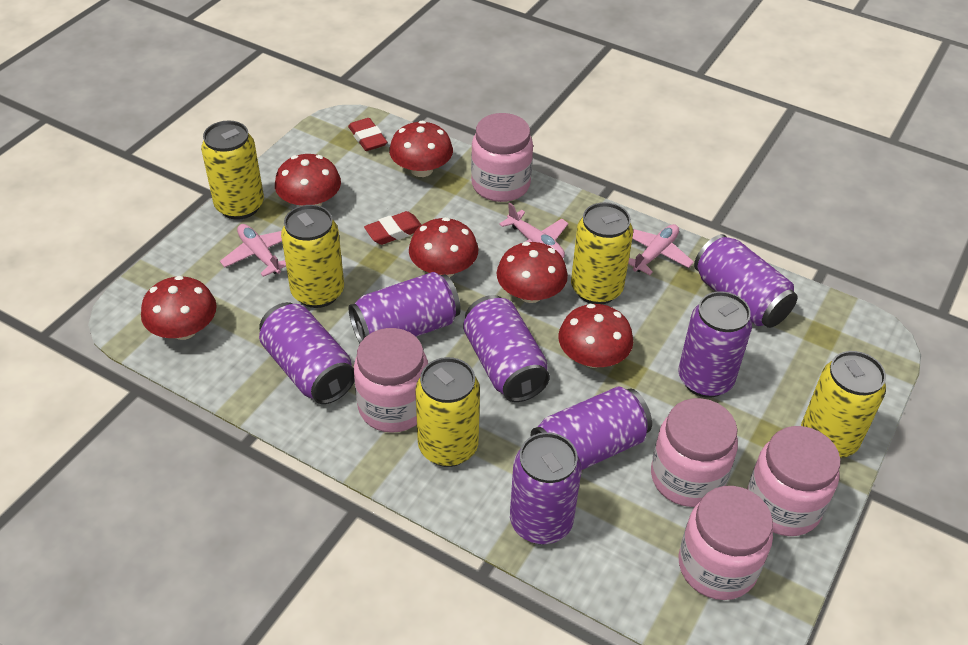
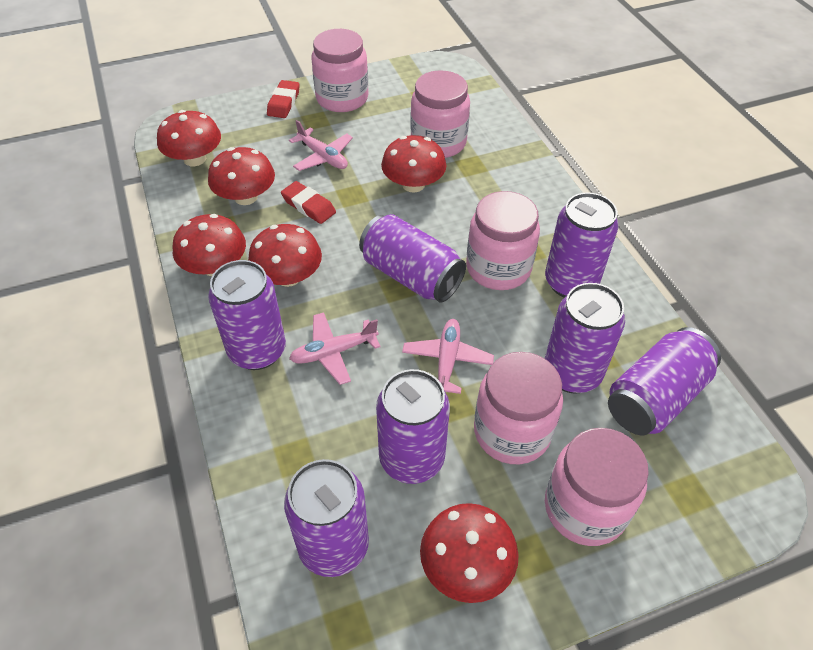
yellow can: 5 -> 0

